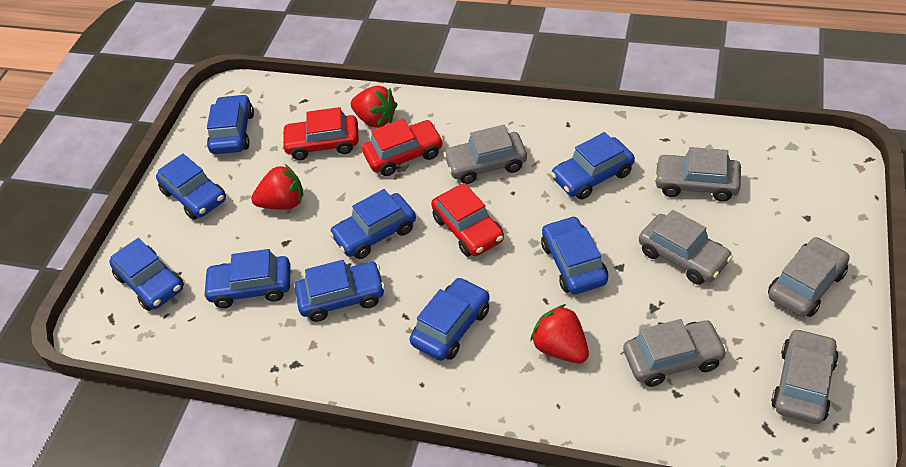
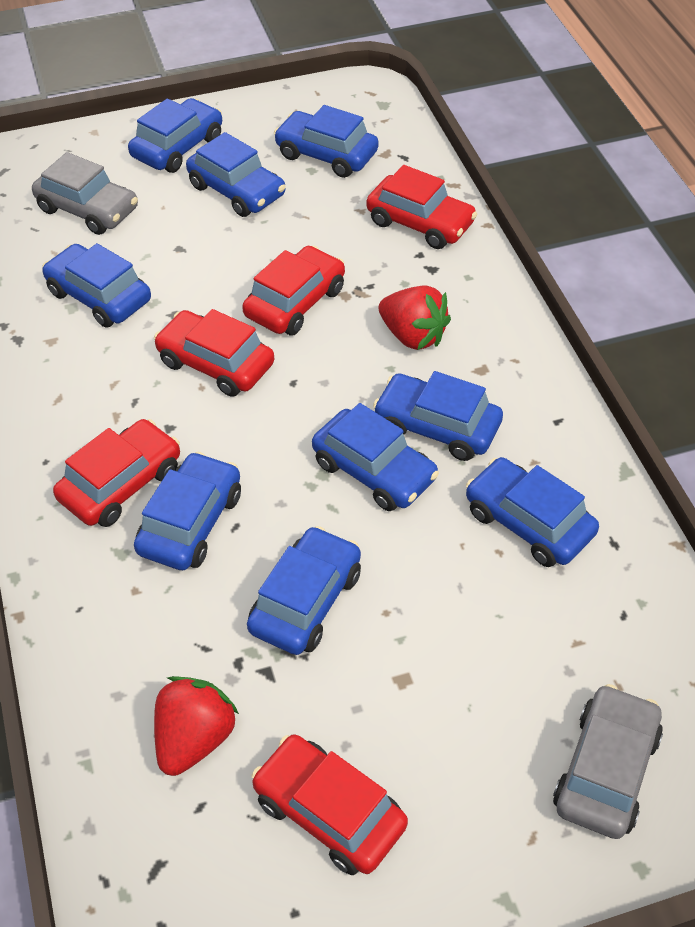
grey car: 6 -> 2
red car: 3 -> 5
red strawberry: 3 -> 2

